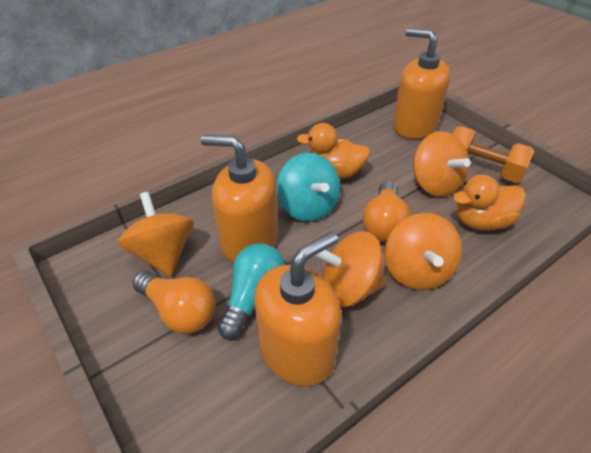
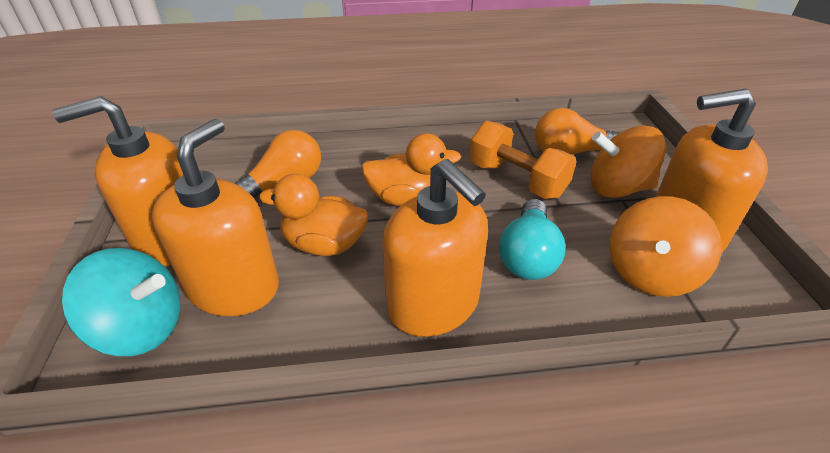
orange soap dispenser: 3 -> 4
orange spinning top: 4 -> 2

